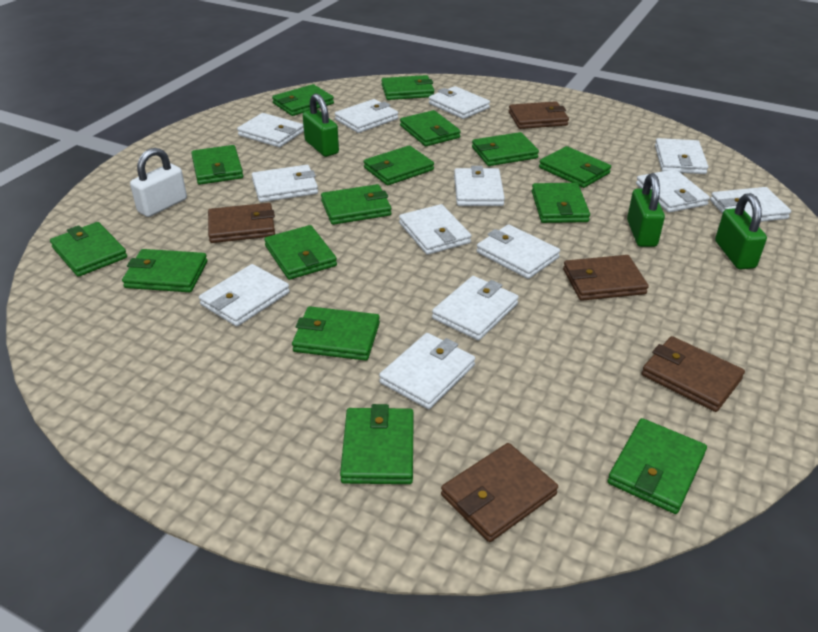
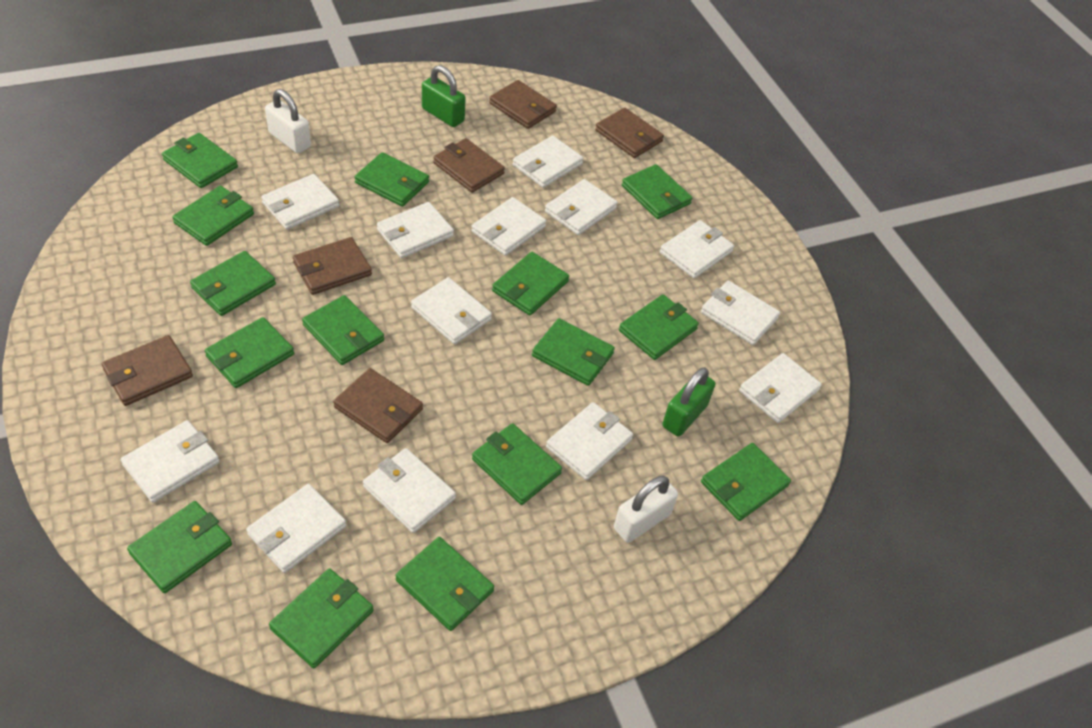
brown wallet: 5 -> 6
green padlock: 3 -> 2
white padlock: 1 -> 2

